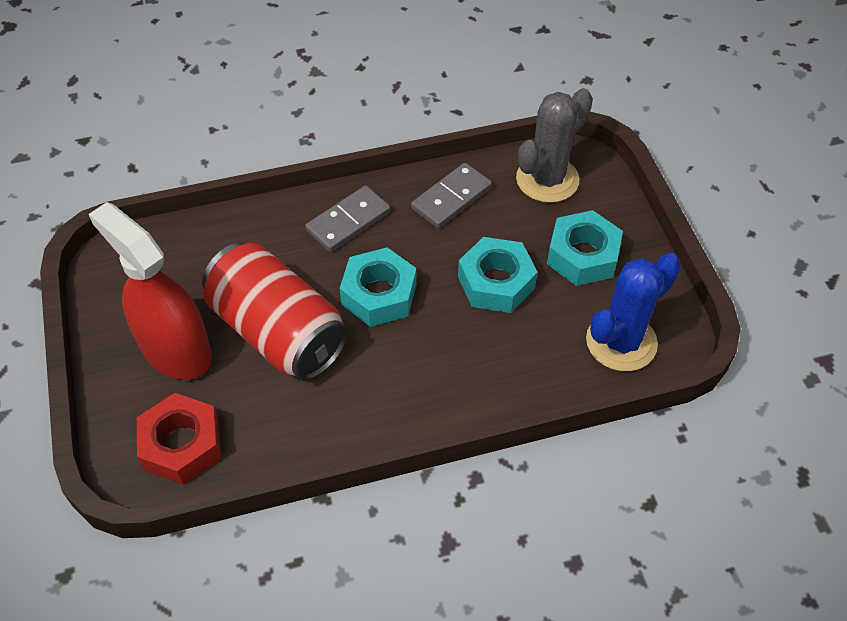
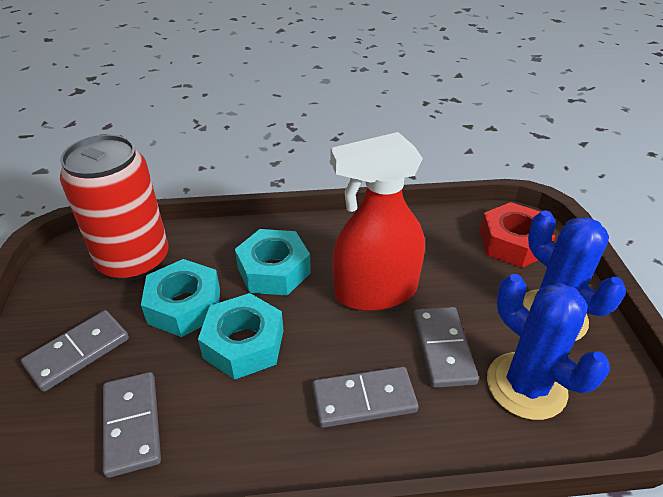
blue cactus: 1 -> 2
grey cactus: 1 -> 0
grey domino: 2 -> 4

